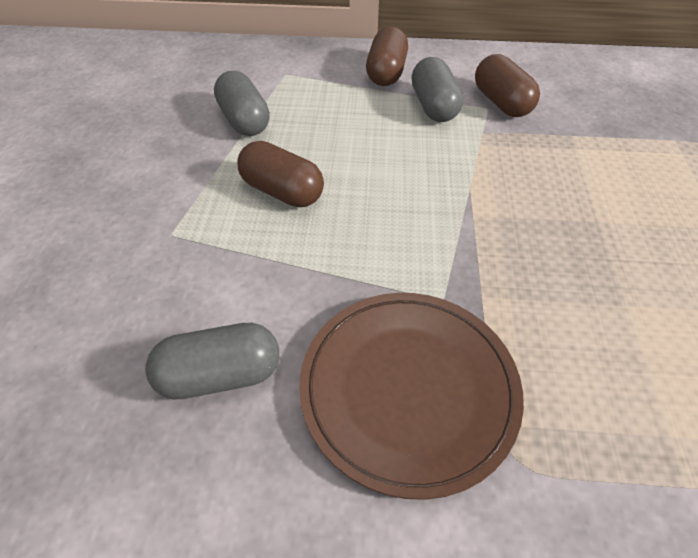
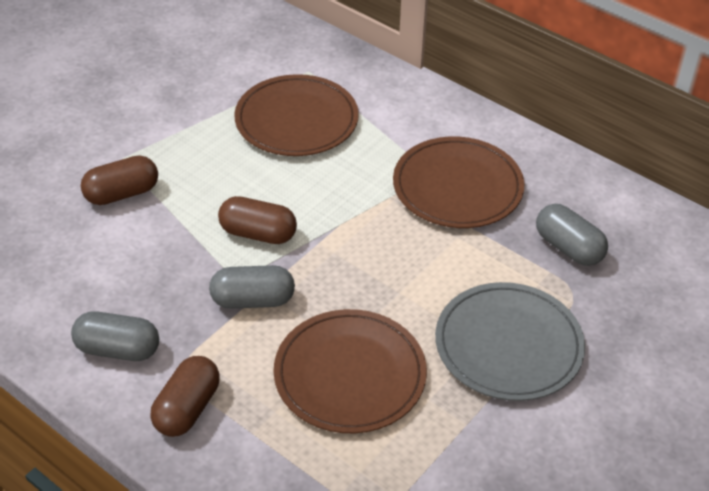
brown plate: 1 -> 3
grey plate: 0 -> 1

